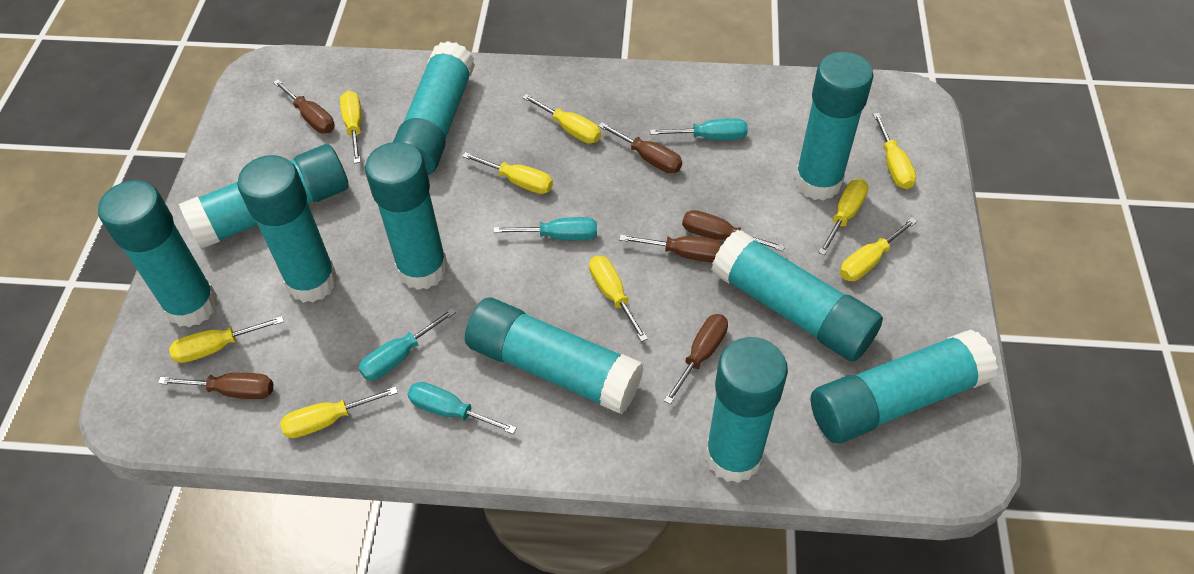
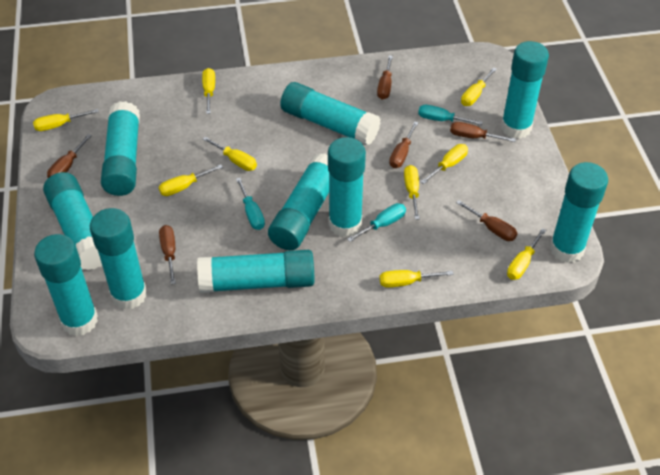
turquoise screwdriver: 4 -> 3

